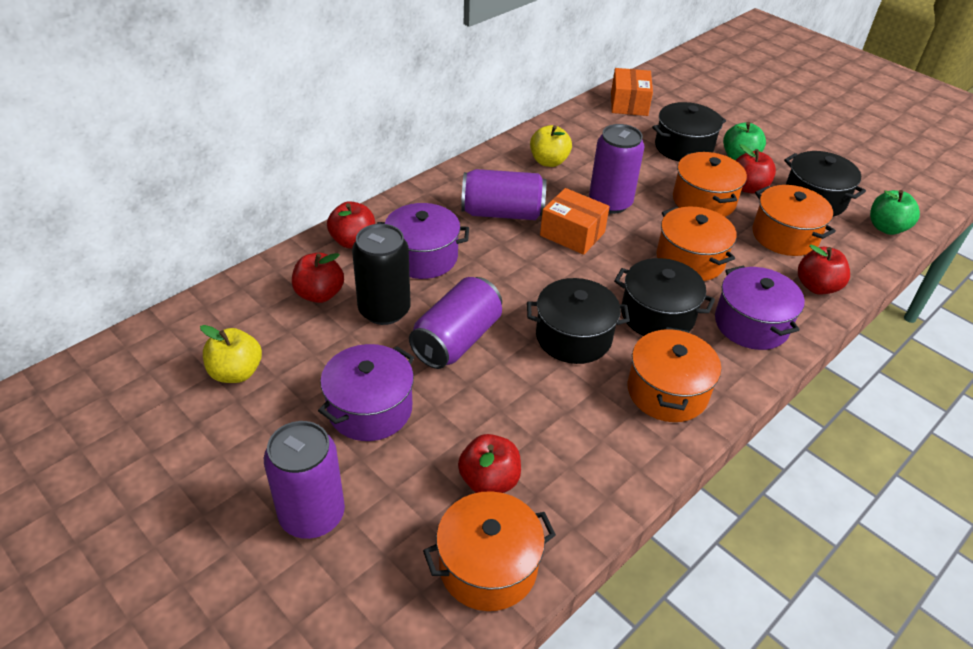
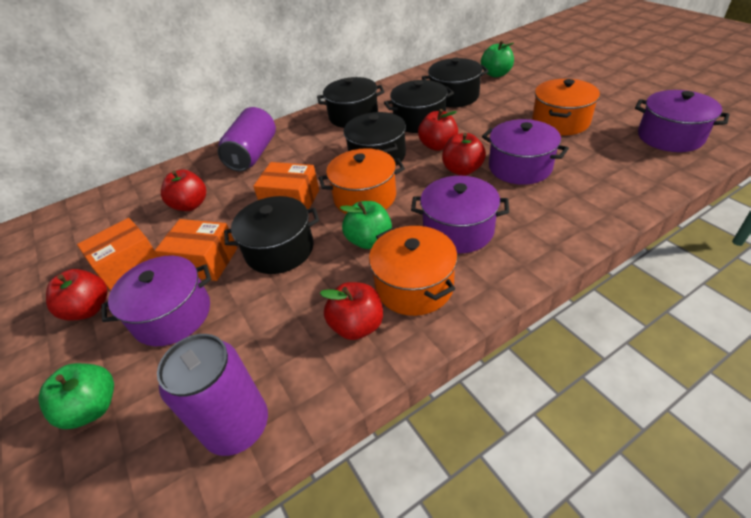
black can: 1 -> 0
black pot: 4 -> 5
green apple: 2 -> 3
orange box: 2 -> 3
orange pot: 5 -> 3
purple can: 4 -> 2
purple pot: 3 -> 4
yellow apple: 2 -> 0

